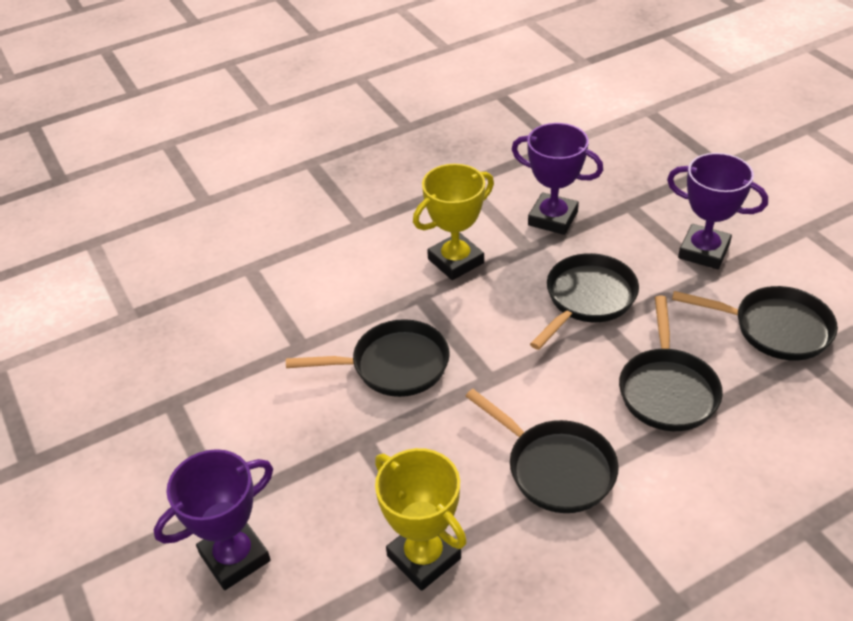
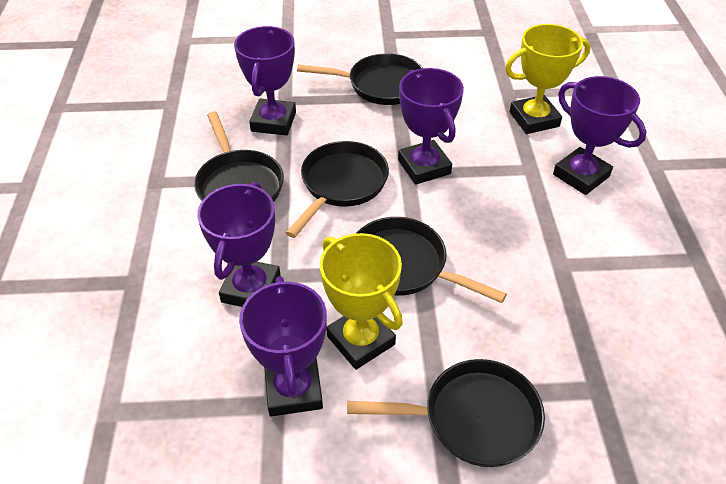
purple trophy: 3 -> 5

